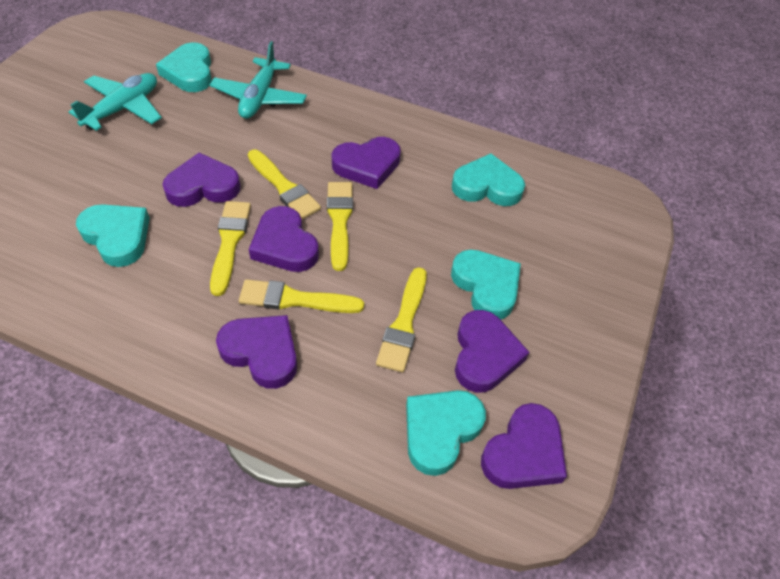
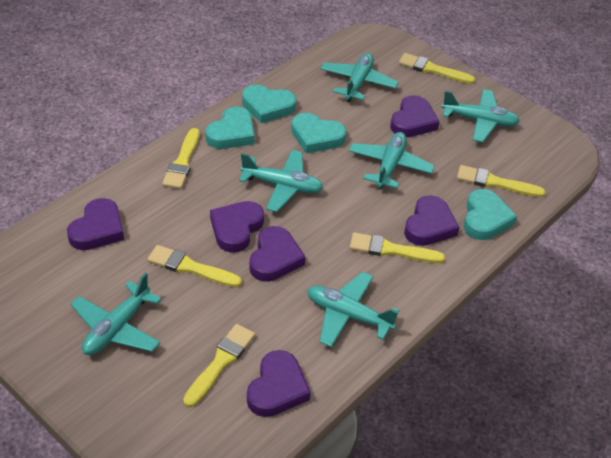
turquoise heart: 5 -> 4
turquoise plane: 2 -> 6
yellow brush: 5 -> 6

